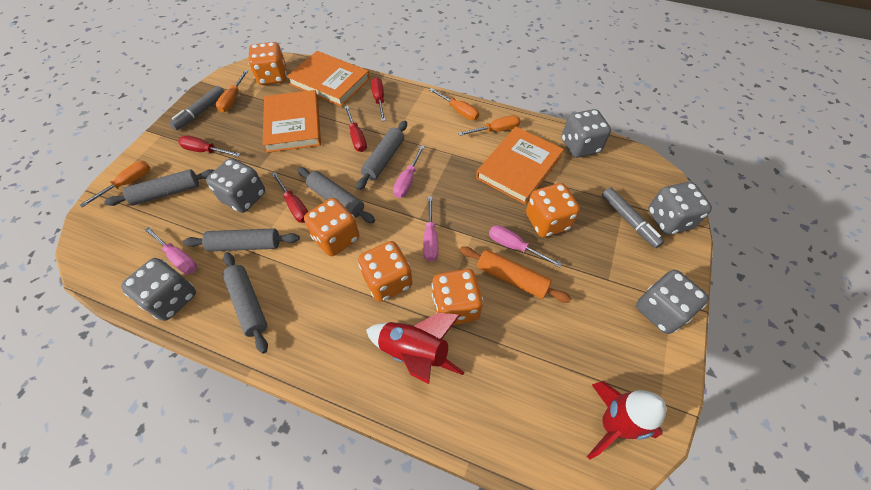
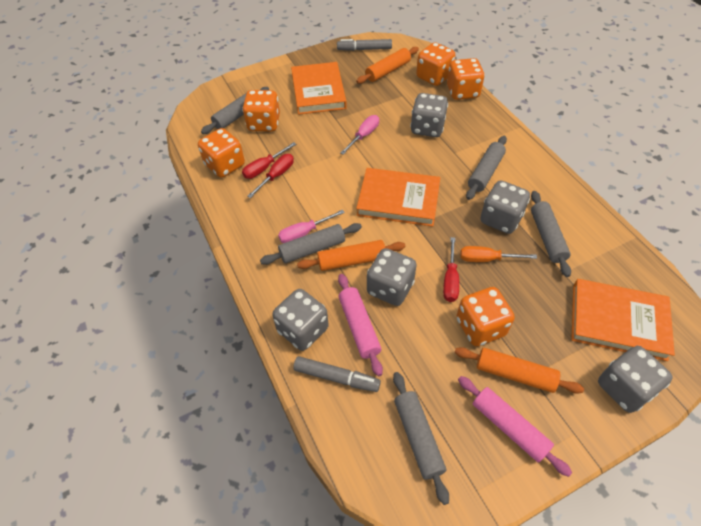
orange rolling pin: 1 -> 3
orange screwdriver: 4 -> 1
pink rolling pin: 0 -> 2
pink screwdriver: 4 -> 2
red rocket: 2 -> 0
red screwdriver: 4 -> 3

